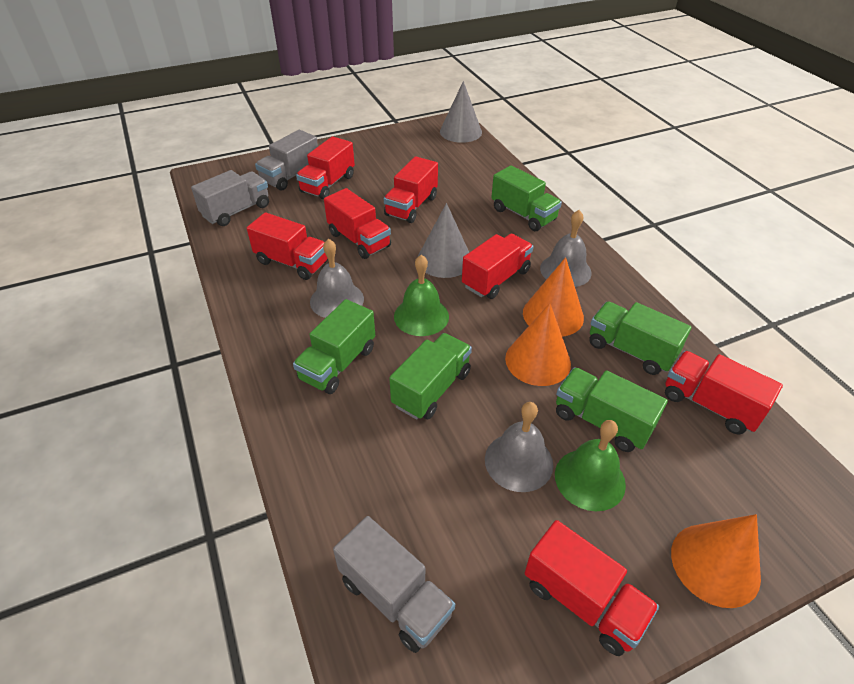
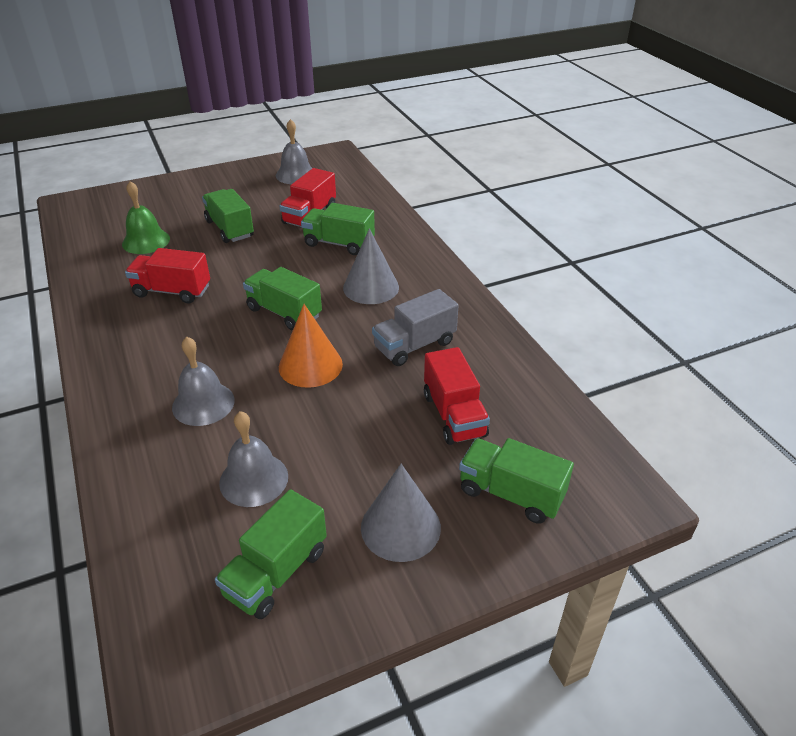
green bell: 2 -> 1
grey truck: 3 -> 1
orange cone: 3 -> 1
red truck: 7 -> 3

